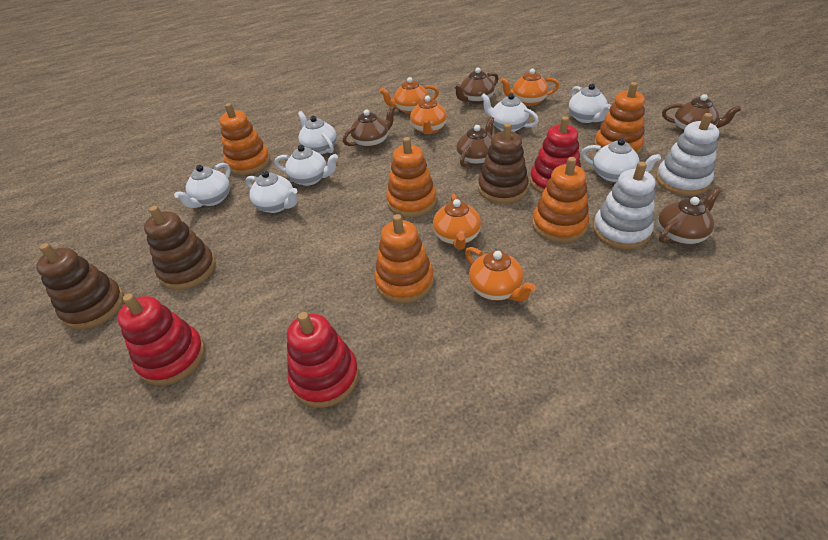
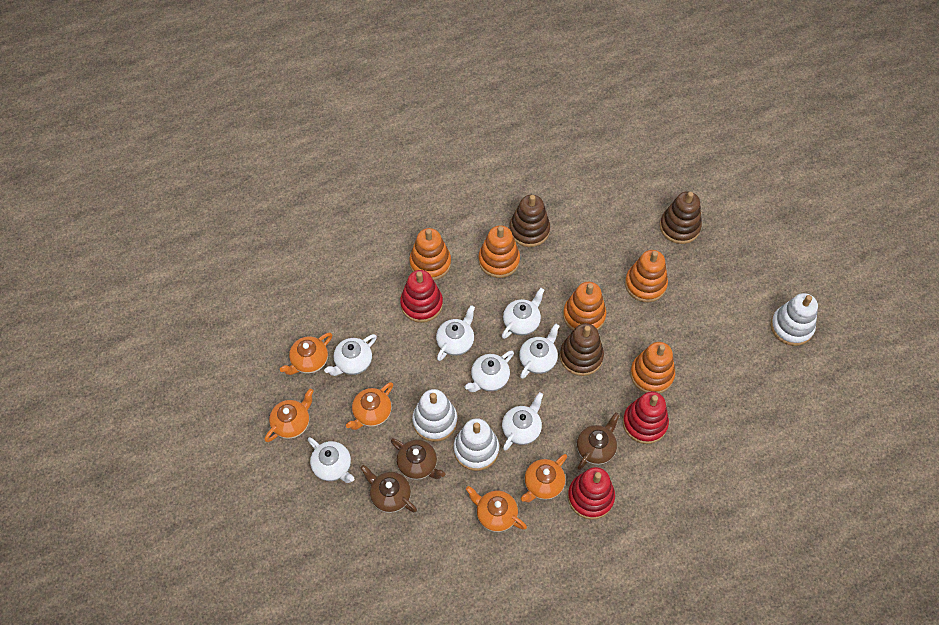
brown teapot: 5 -> 3
white stacking toy: 2 -> 3

